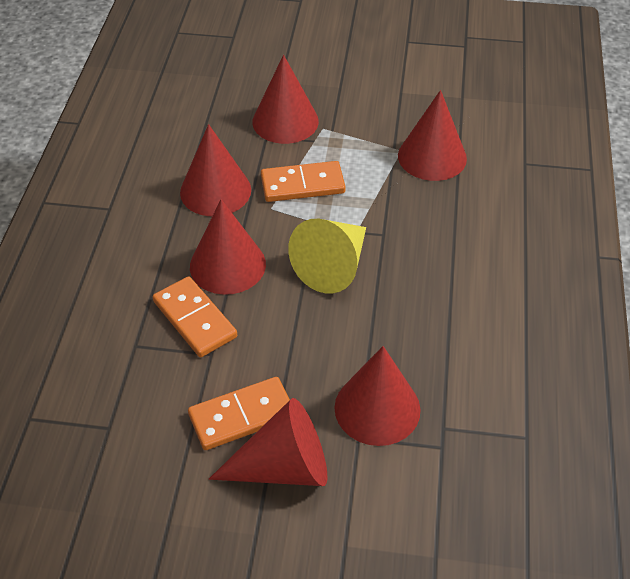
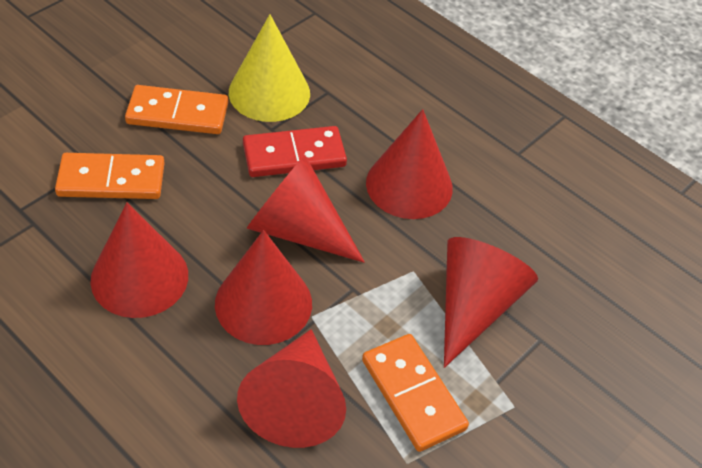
red domino: 0 -> 1

